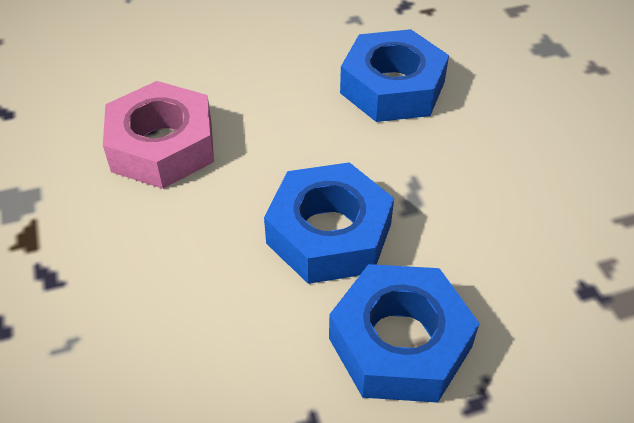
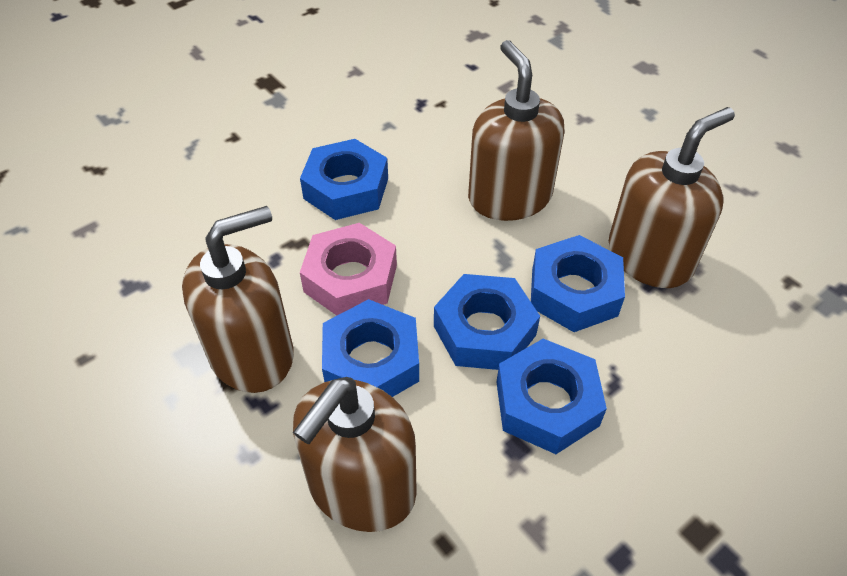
blue nut: 3 -> 5
brown soap dispenser: 0 -> 4

